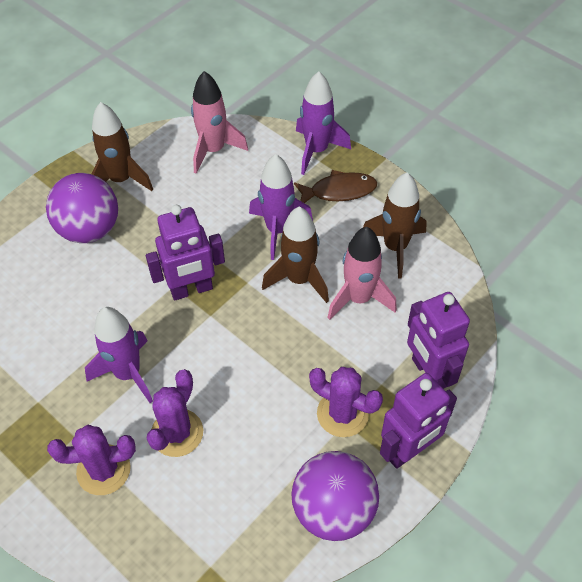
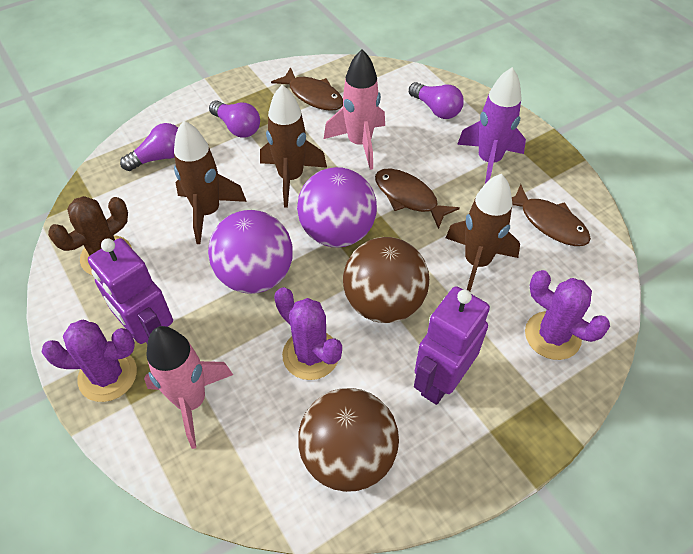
brown ball: 0 -> 2
brown cactus: 0 -> 1
brown fish: 1 -> 3
purple light bulb: 0 -> 3
purple robot: 3 -> 2
purple rocket: 3 -> 1

